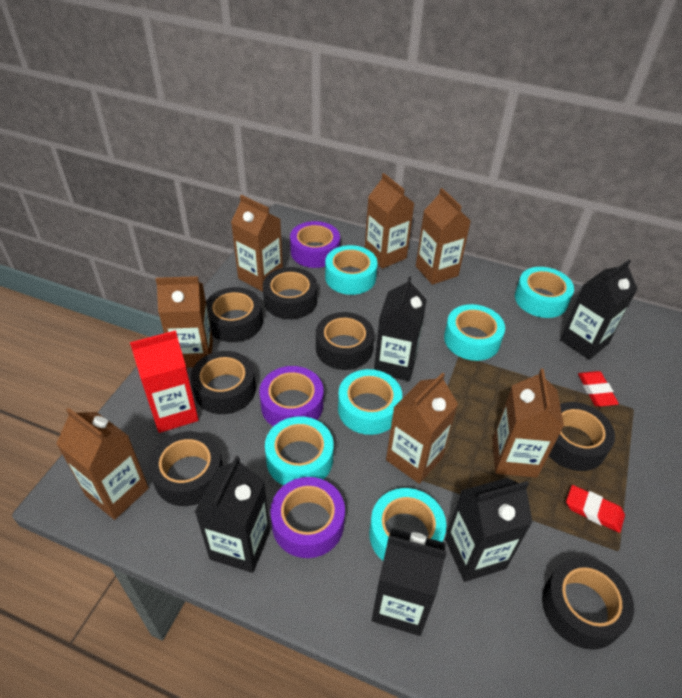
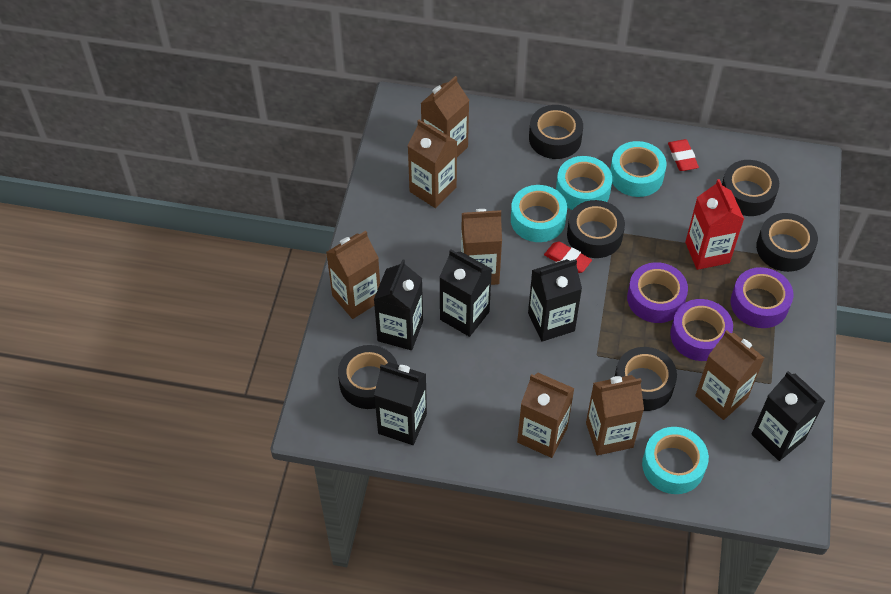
black tape: 7 -> 6
turquoise tape: 6 -> 4

